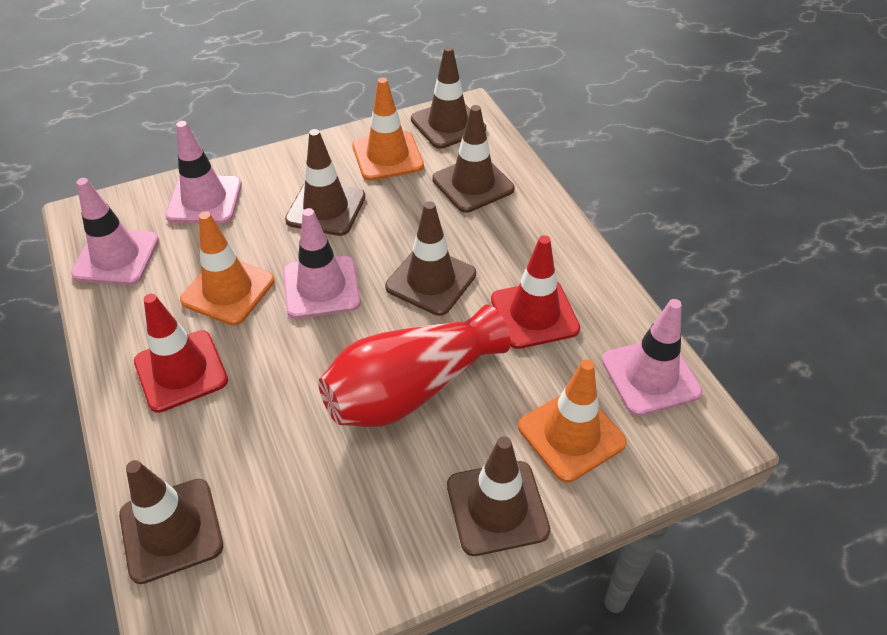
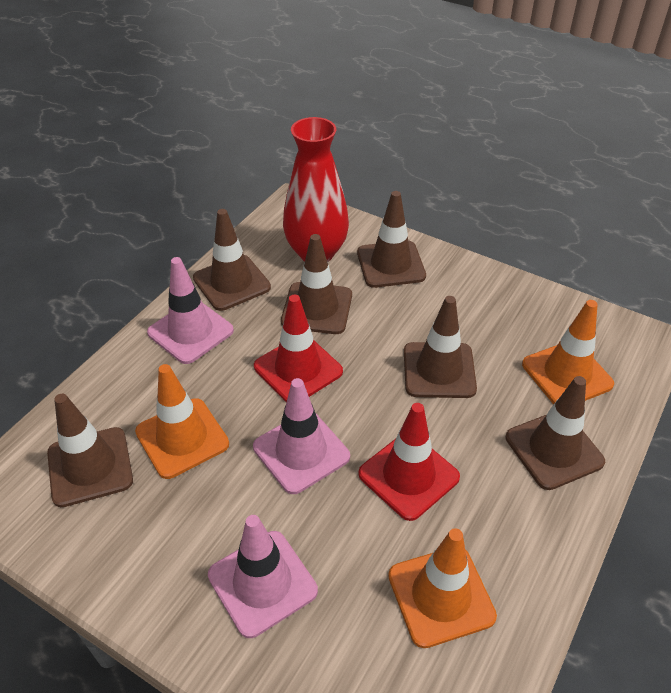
pink traffic cone: 4 -> 3

